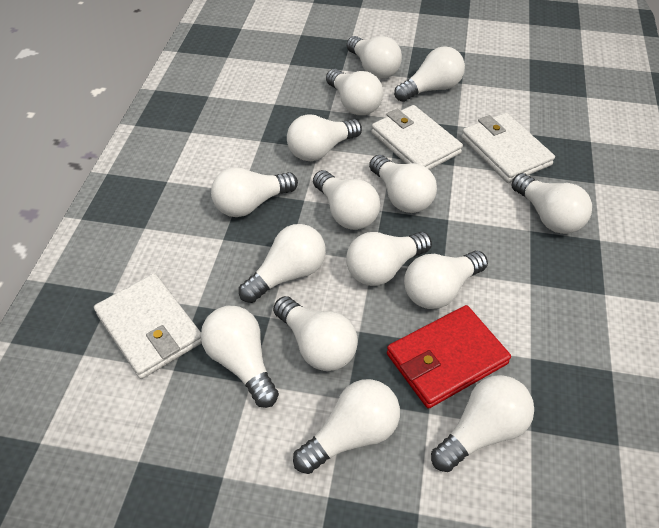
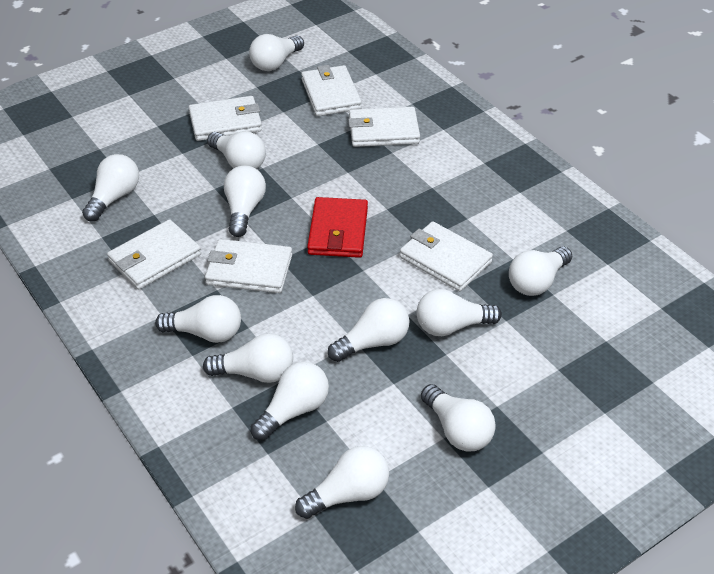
white light bulb: 15 -> 12
white wallet: 3 -> 6

